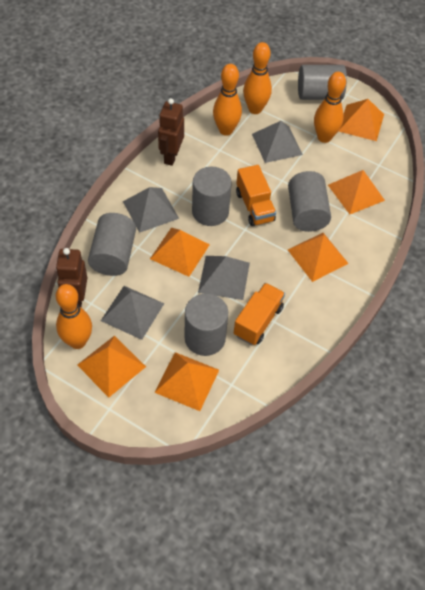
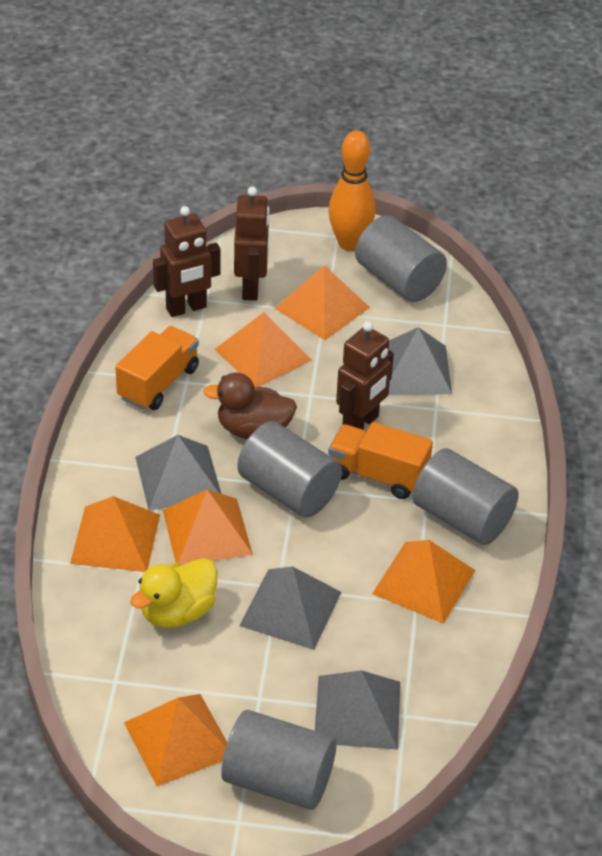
brown duck: 0 -> 1
brown robot: 2 -> 3
grey cylinder: 5 -> 4
orange bowling pin: 4 -> 1
yellow duck: 0 -> 1

